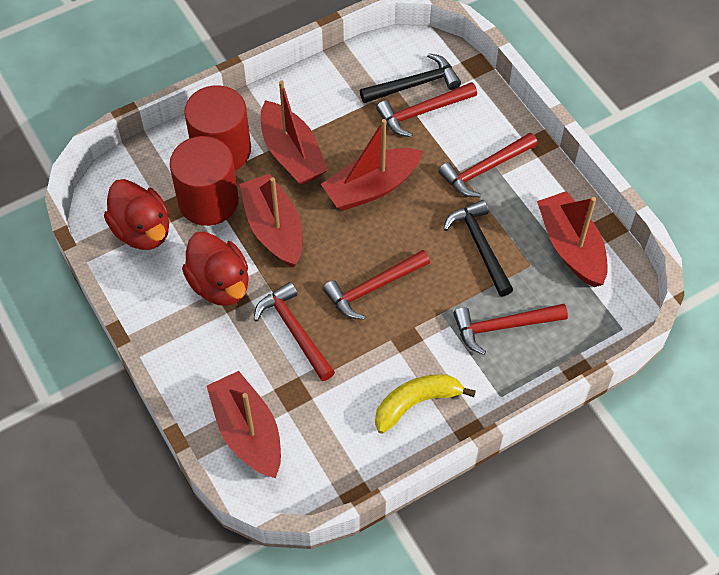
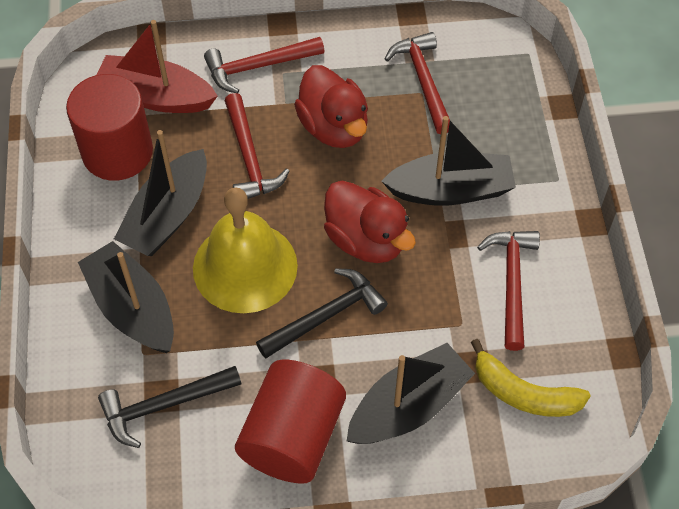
black boat: 0 -> 4
red boat: 5 -> 1
red hammer: 5 -> 4
yellow bell: 0 -> 1

